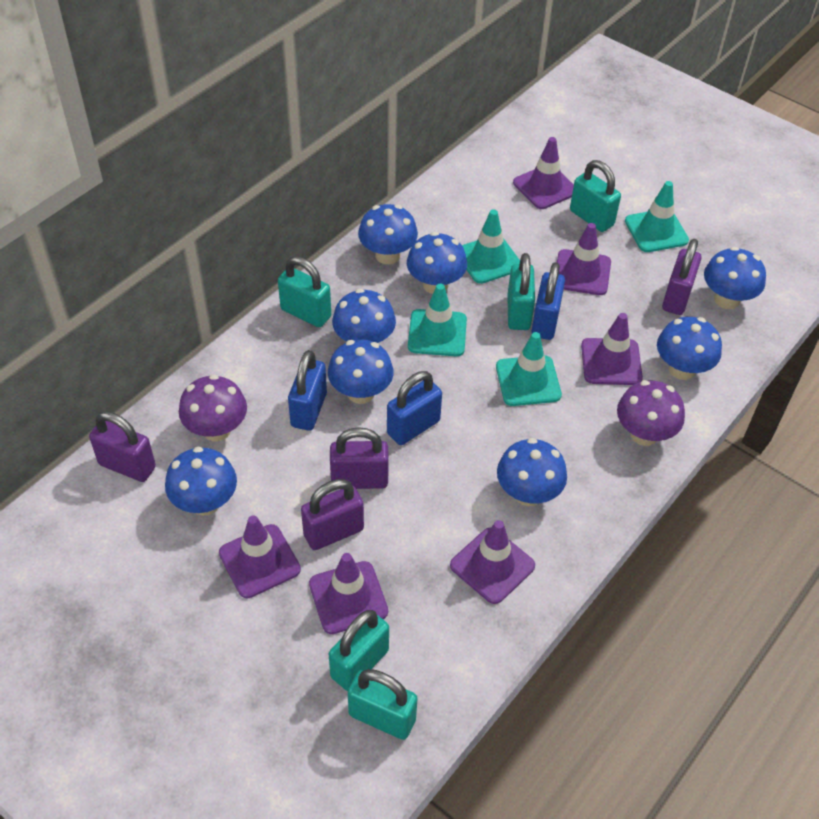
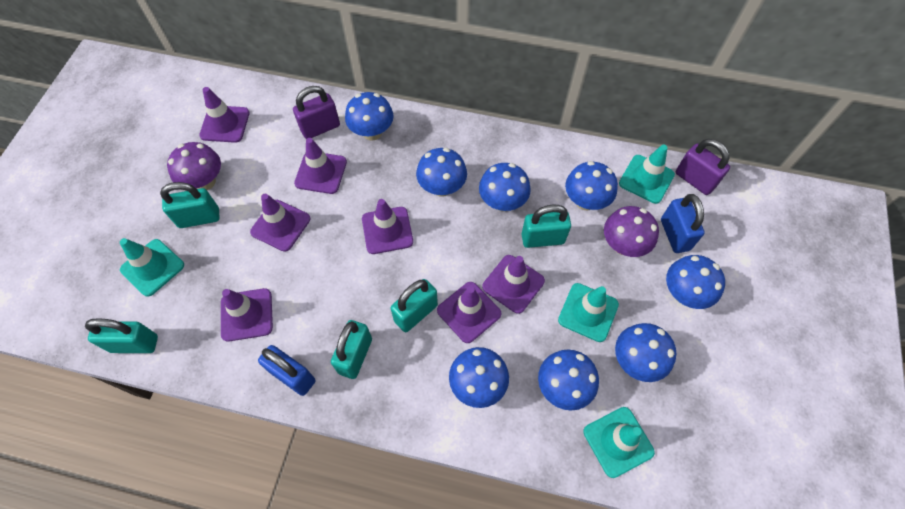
blue padlock: 3 -> 2
purple padlock: 4 -> 2
purple traffic cone: 6 -> 7

